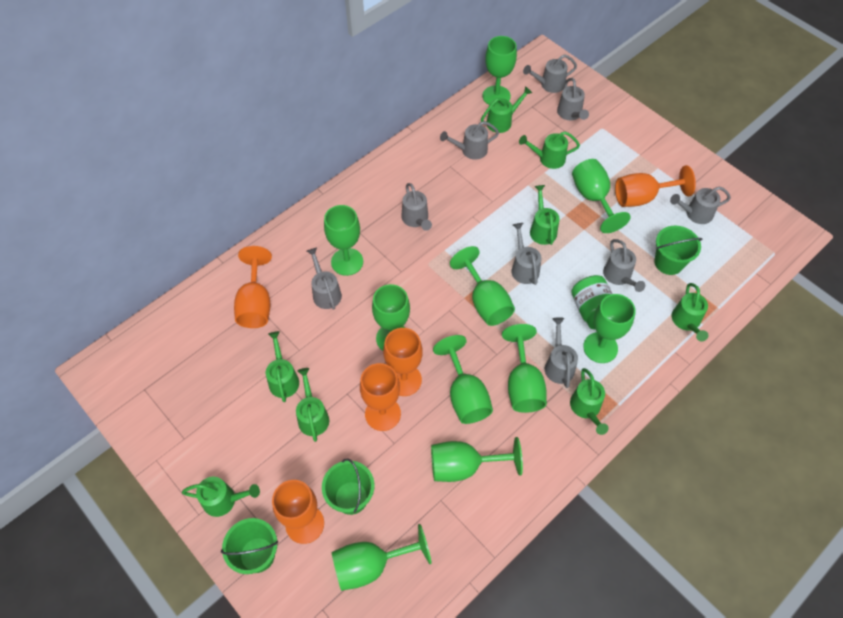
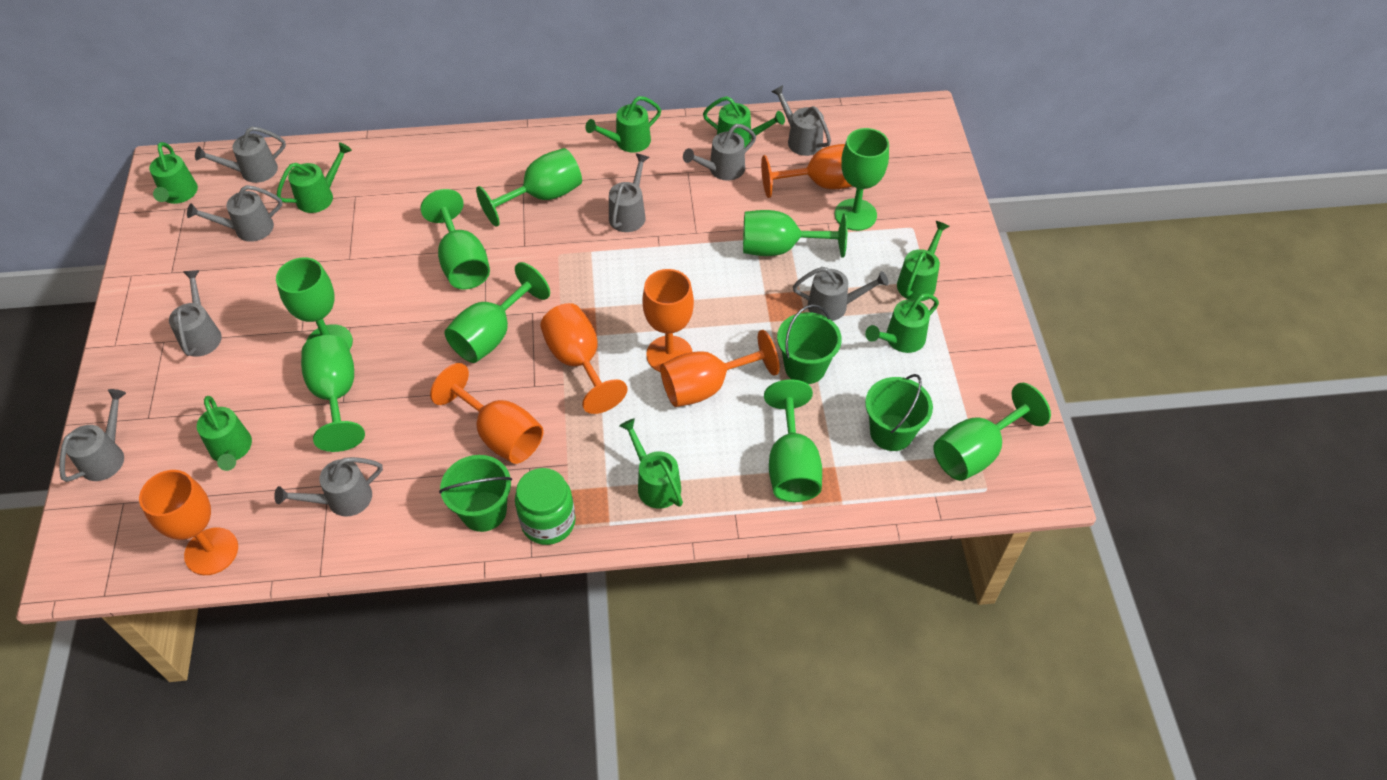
green goblet: 10 -> 9
orange goblet: 5 -> 6

